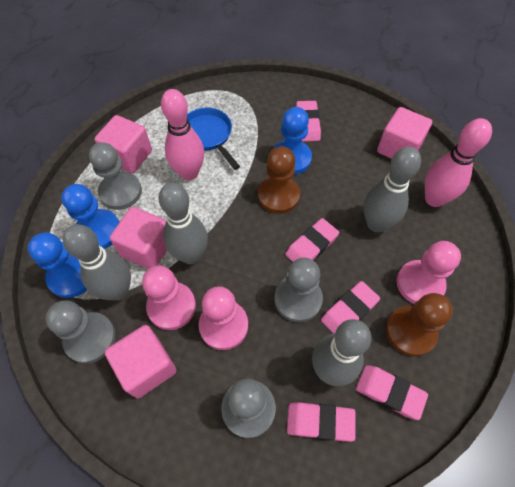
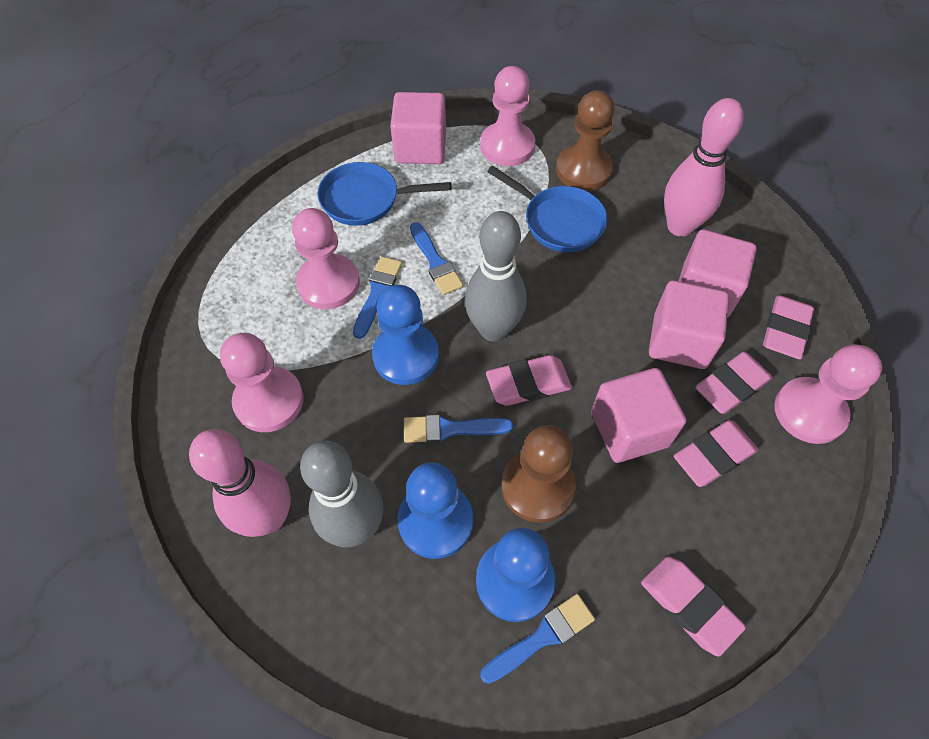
blue brush: 0 -> 4
blue pan: 1 -> 2
grey bowling pin: 4 -> 2
grey pawn: 4 -> 0
pink pawn: 3 -> 4

